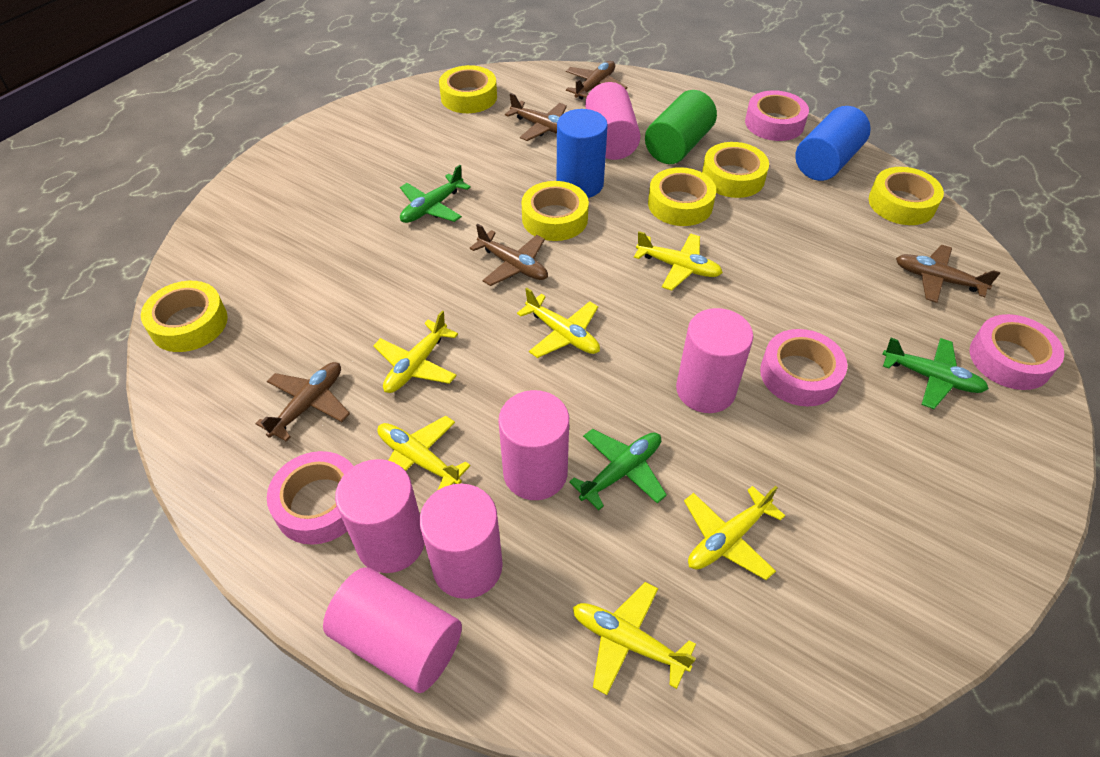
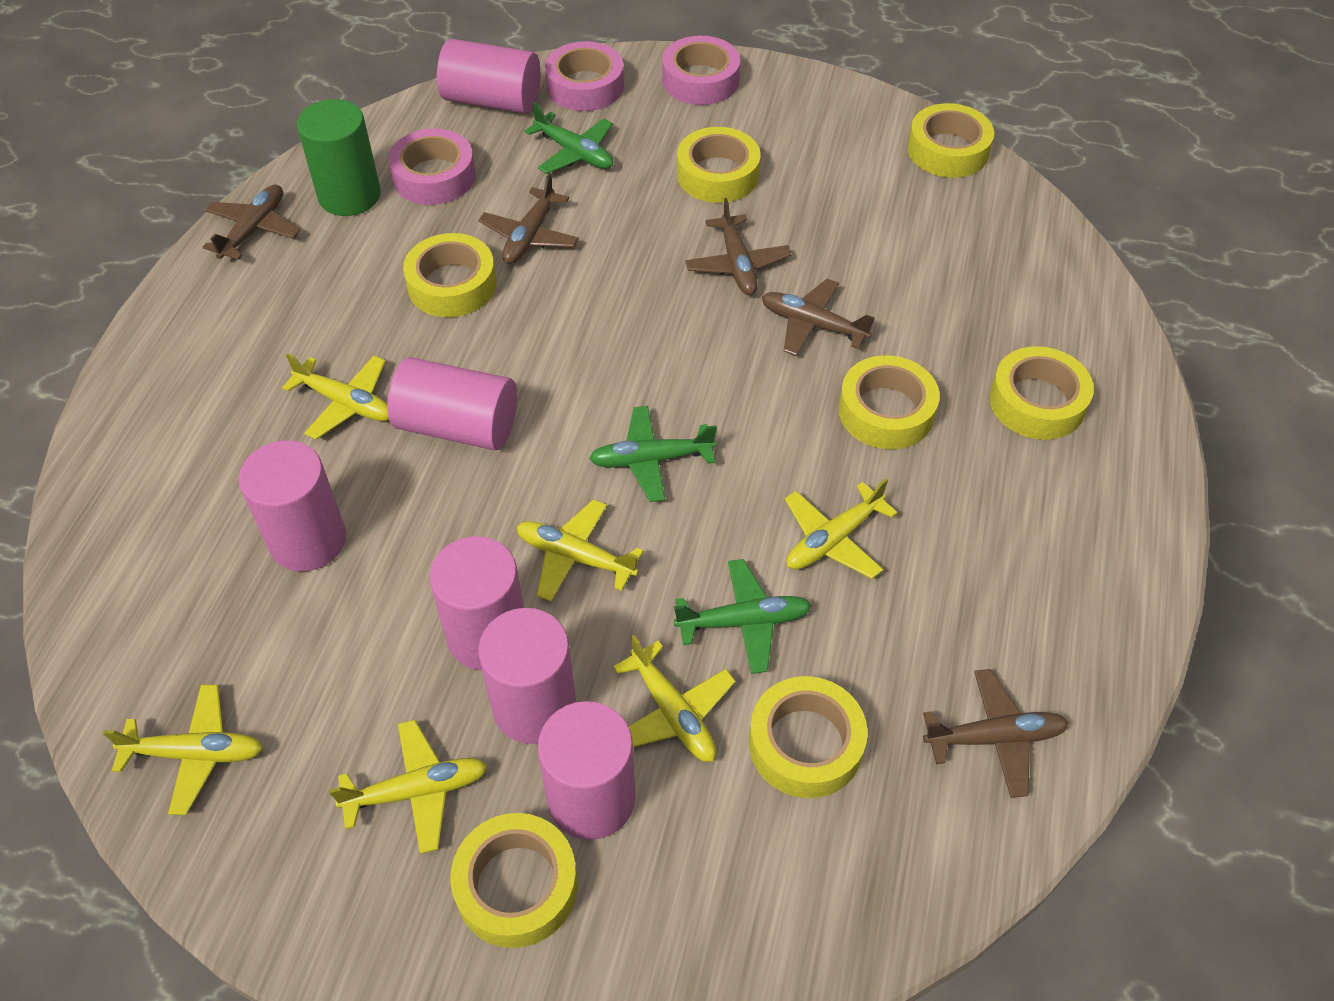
blue cylinder: 2 -> 0
pink tape: 4 -> 3
yellow tape: 6 -> 7

